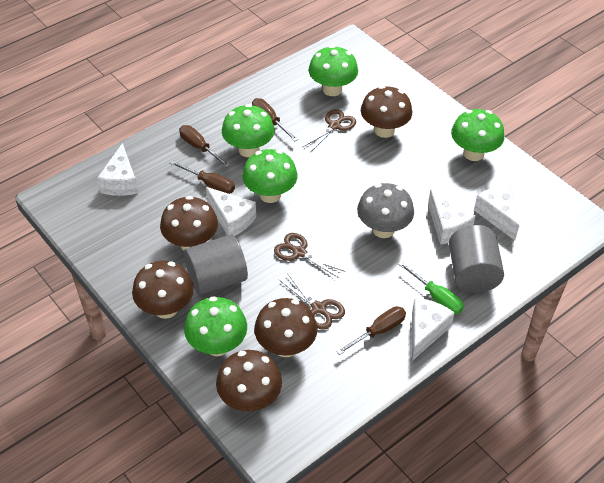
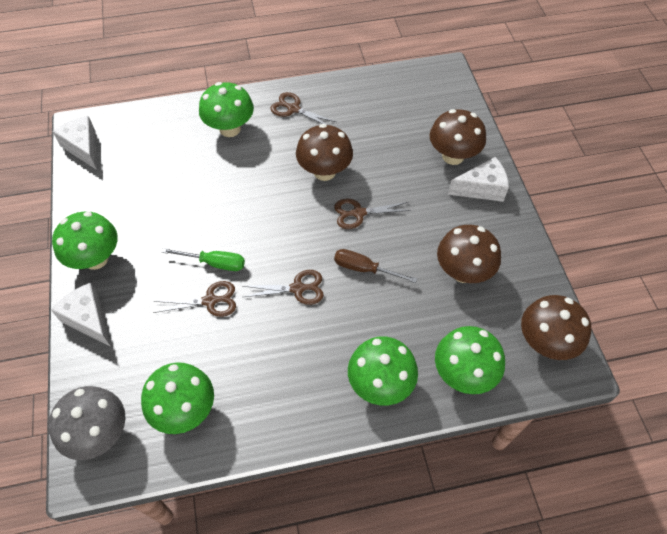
brown mushroom: 5 -> 4
brown scissors: 3 -> 4
brown screwdriver: 4 -> 1
grey cylinder: 2 -> 0
white cheese: 5 -> 3

